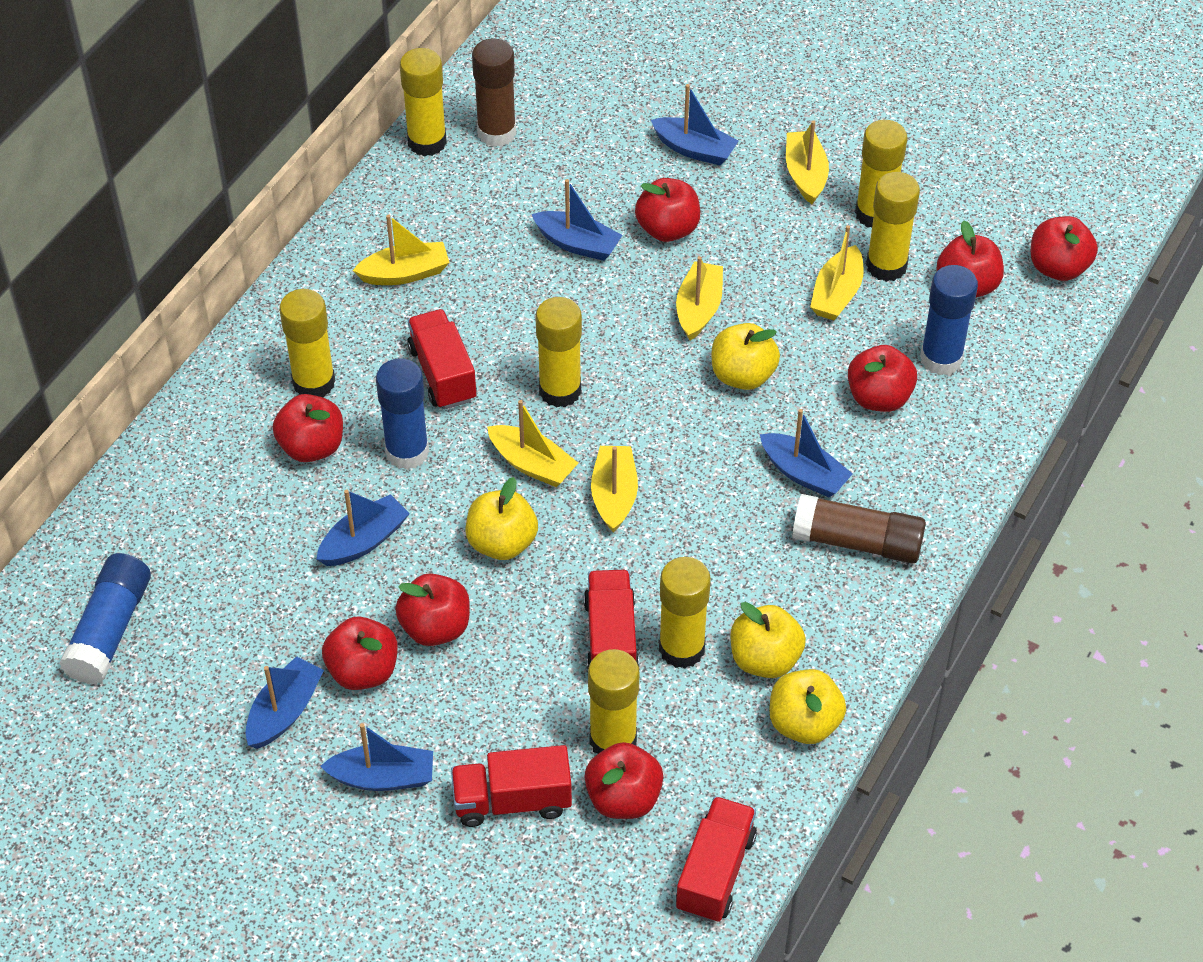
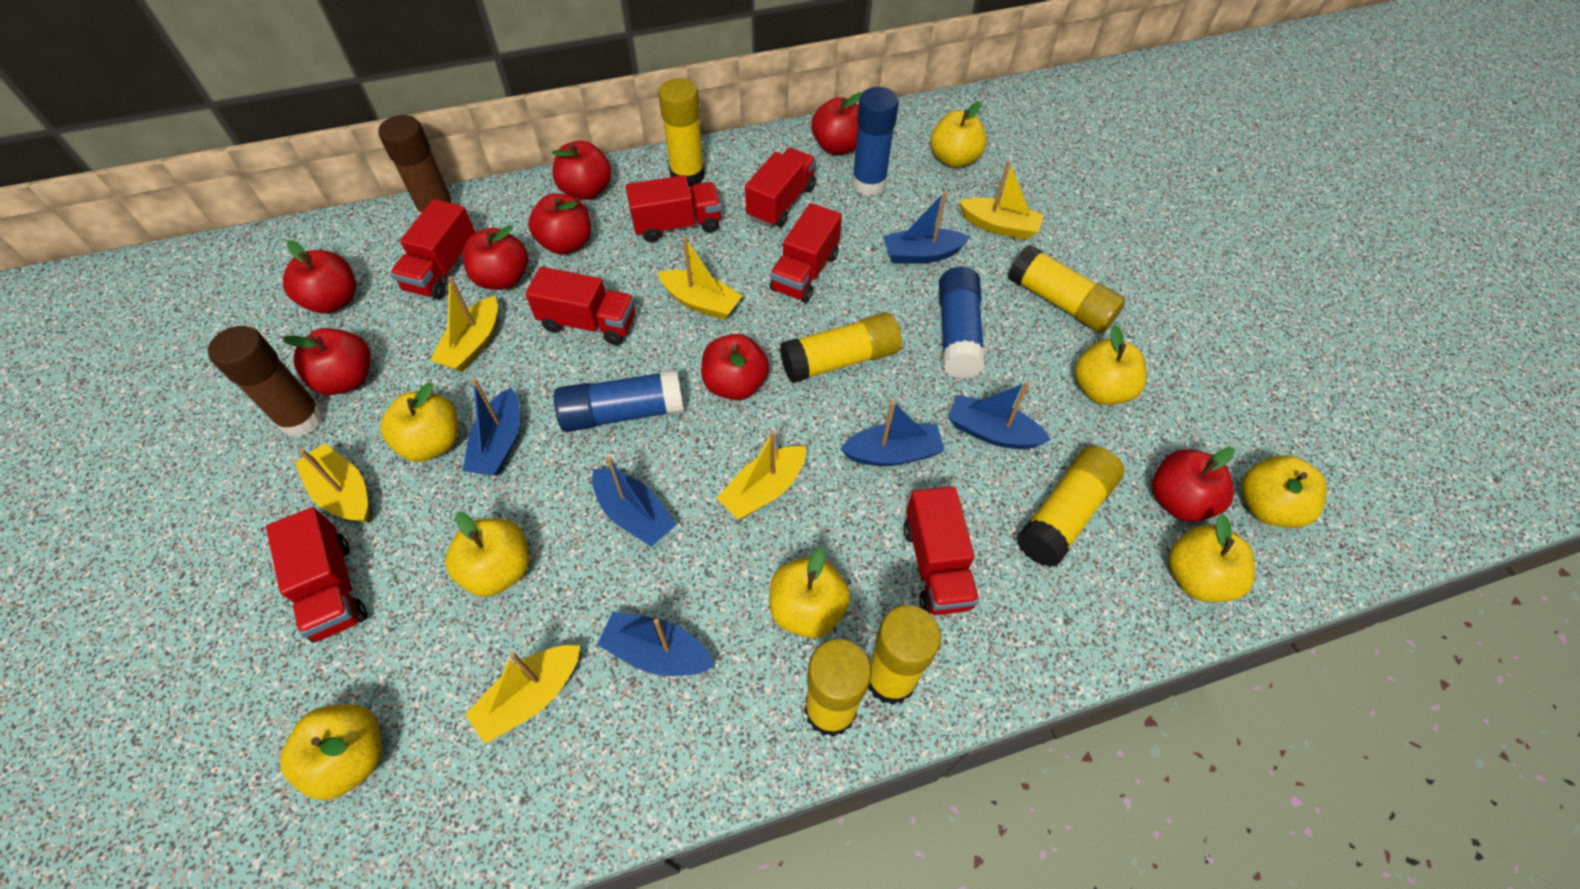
red truck: 4 -> 7
yellow apple: 4 -> 8
yellow glue stick: 7 -> 6

